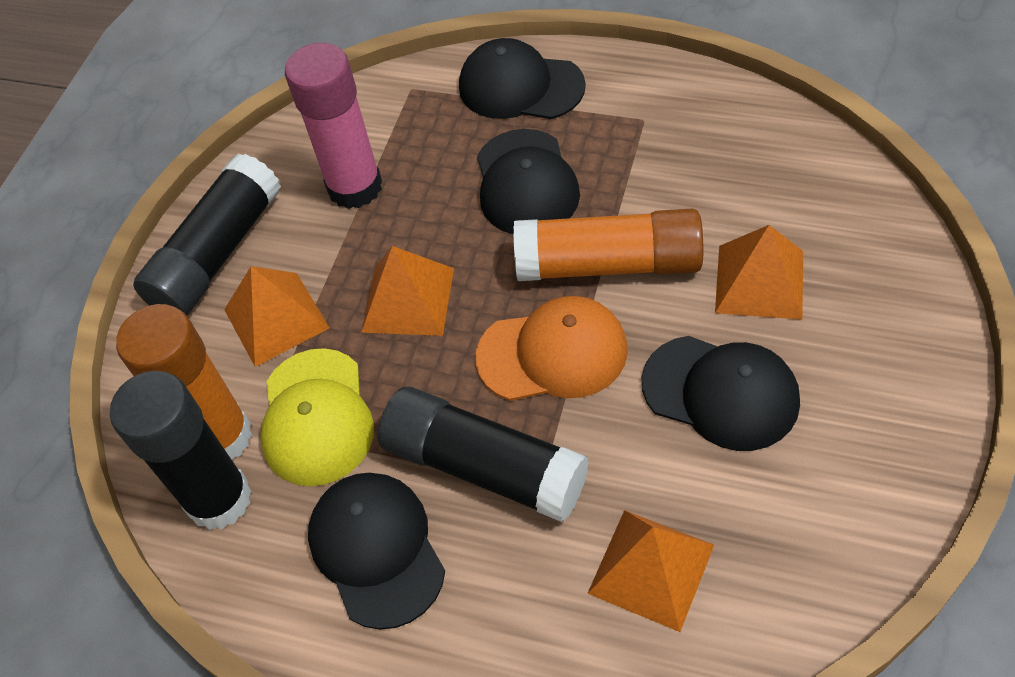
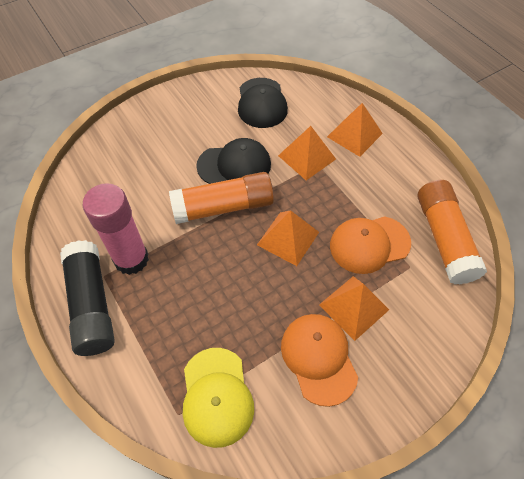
black cap: 4 -> 2
black glue stick: 3 -> 1
orange cap: 1 -> 2

